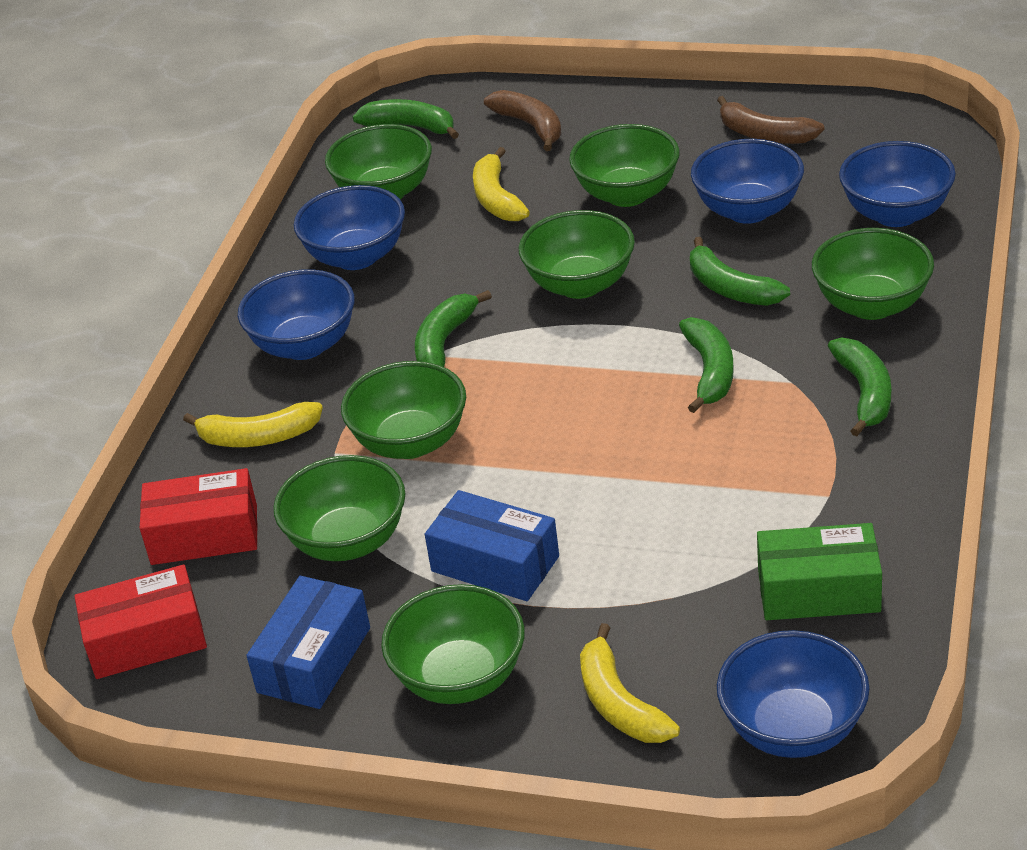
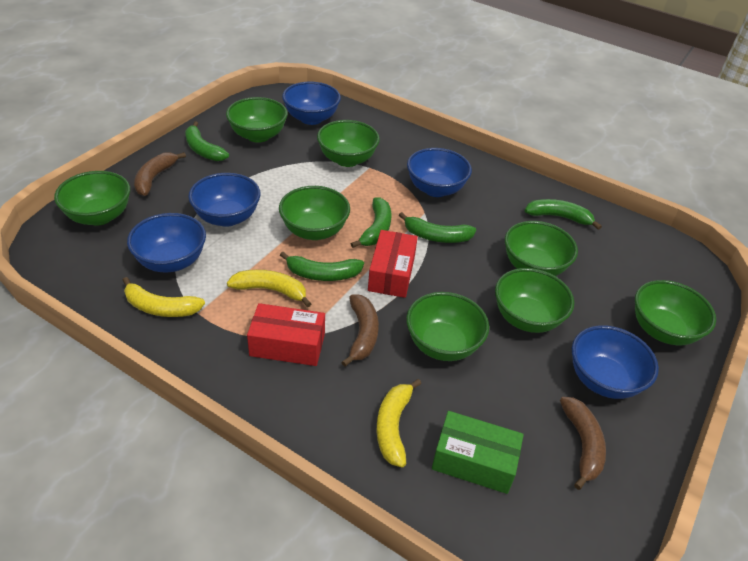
blue box: 2 -> 0
brown banana: 2 -> 3
green bowl: 7 -> 8

